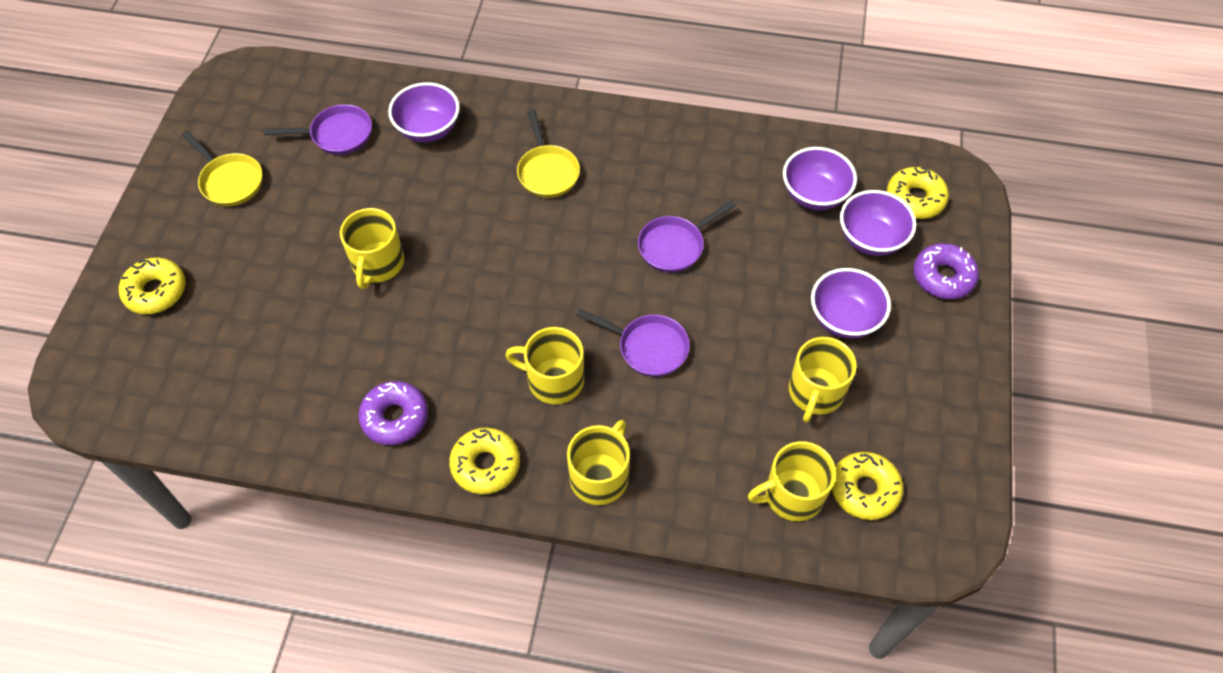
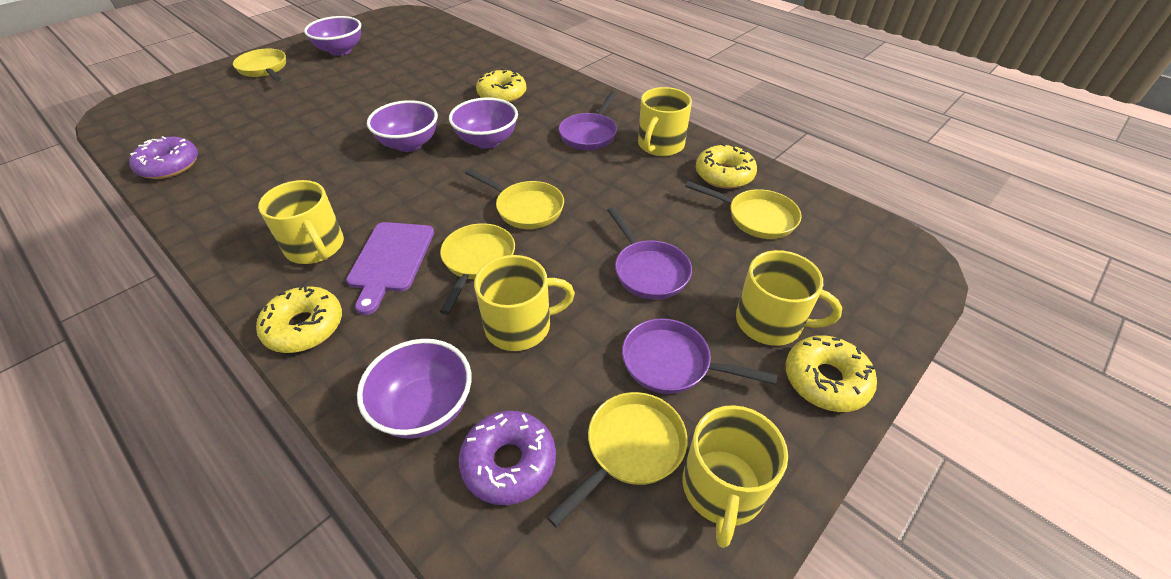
purple cutting board: 0 -> 1
yellow pan: 2 -> 5

